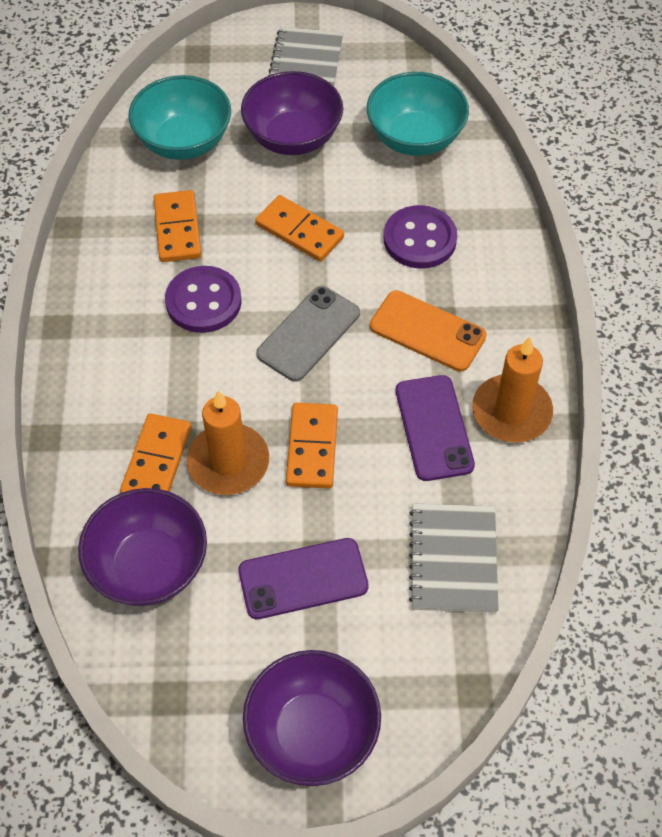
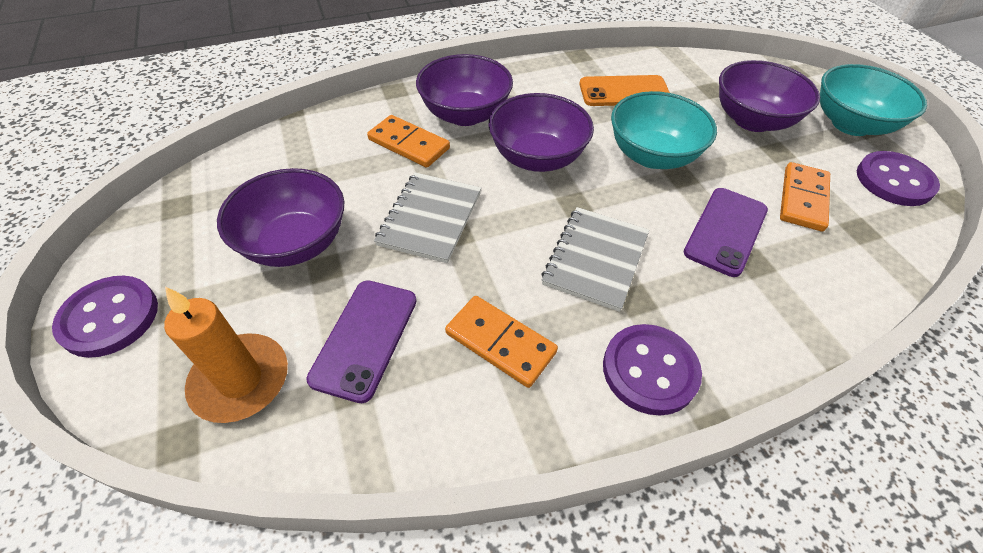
grey phone: 1 -> 0
orange candle: 2 -> 1
orange domino: 4 -> 3
purple bowl: 3 -> 4
purple button: 2 -> 3

